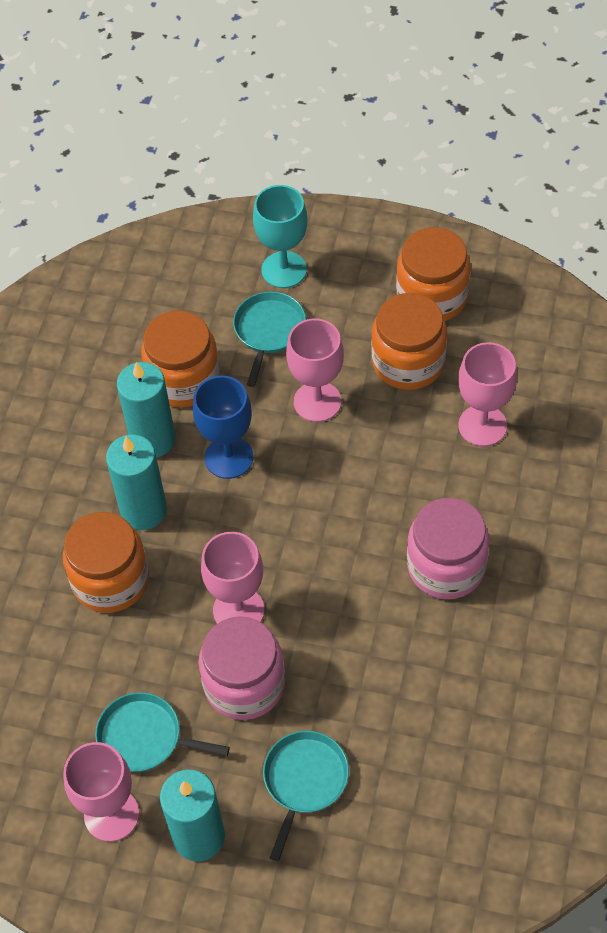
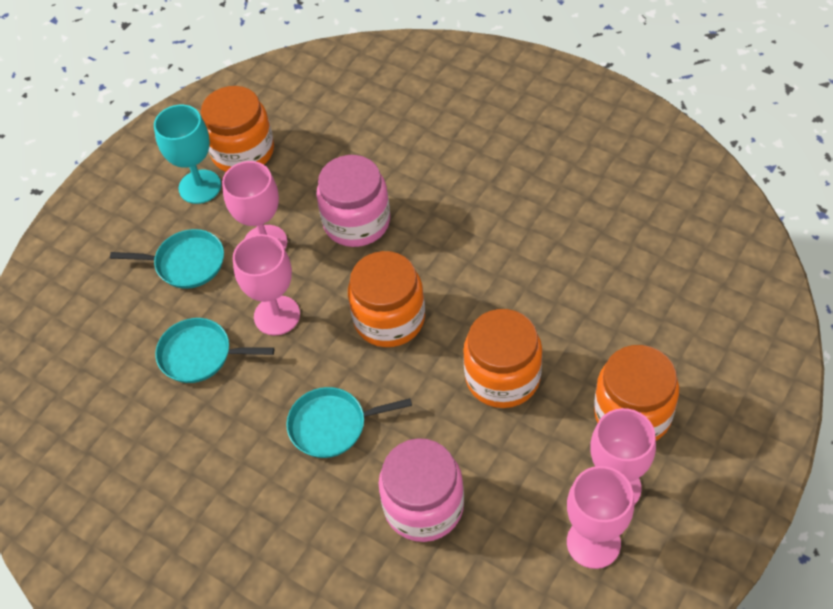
blue goblet: 1 -> 0
turquoise candle: 3 -> 0

